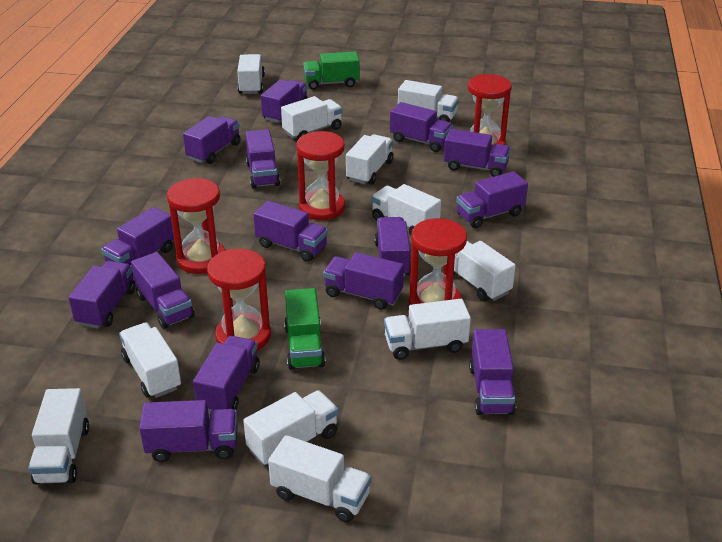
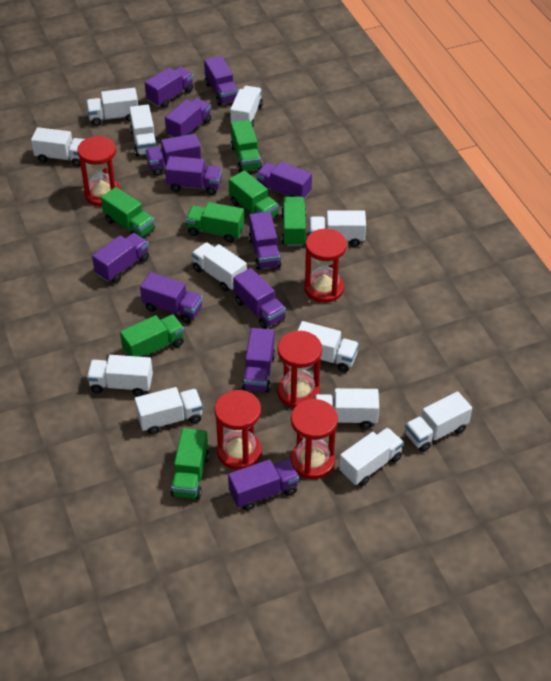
green truck: 2 -> 7
purple truck: 15 -> 12
white truck: 11 -> 12

